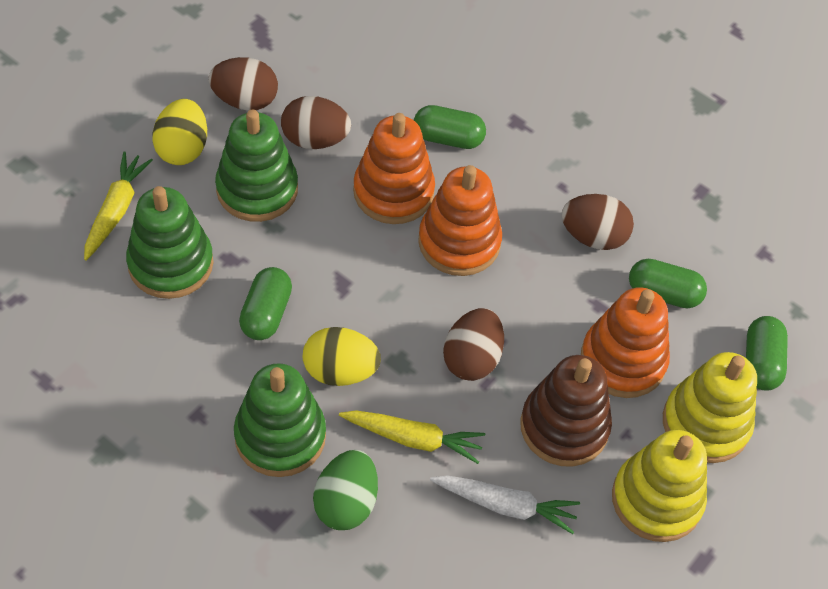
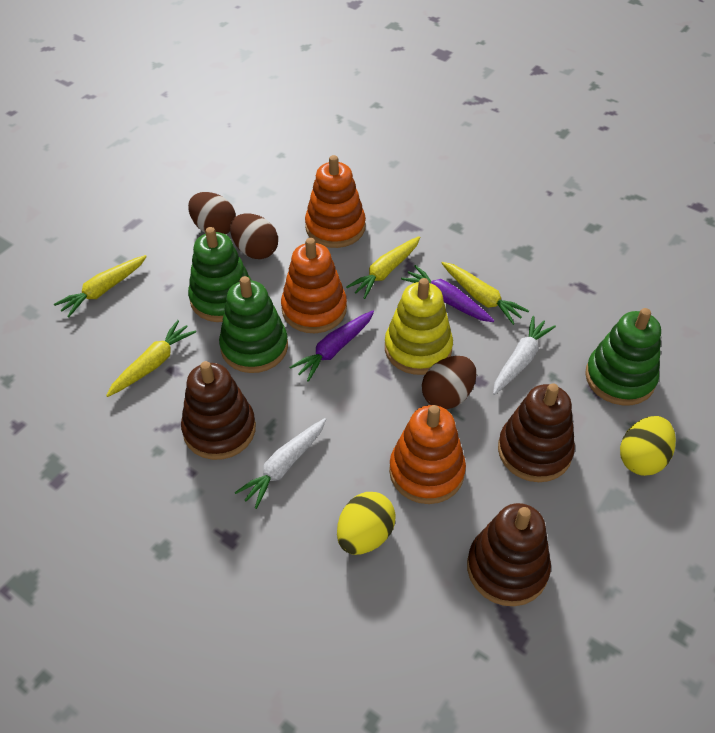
brown egg: 4 -> 3
brown stacking toy: 1 -> 3
green capsule: 4 -> 0
green egg: 1 -> 0
purple carrot: 0 -> 2
white carrot: 1 -> 2
yellow carrot: 2 -> 4
yellow stacking toy: 2 -> 1

